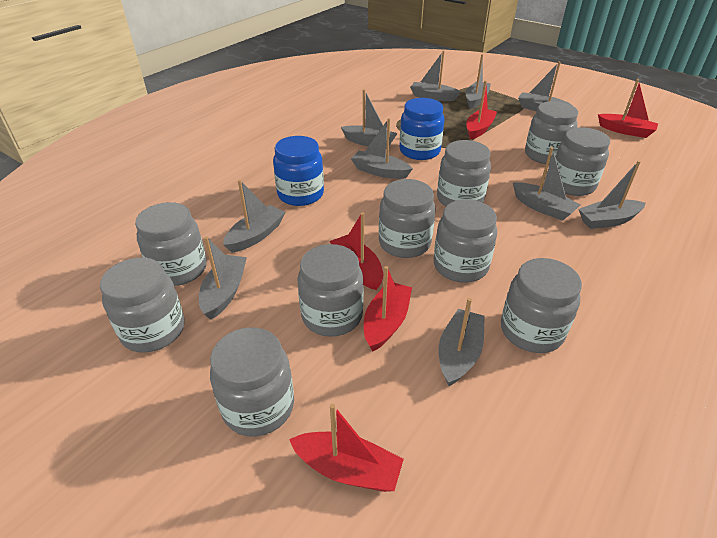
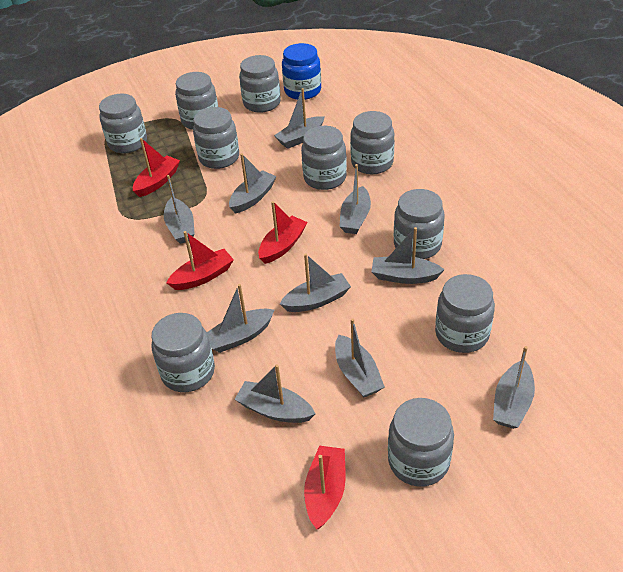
blue jar: 2 -> 1
red boat: 5 -> 4

